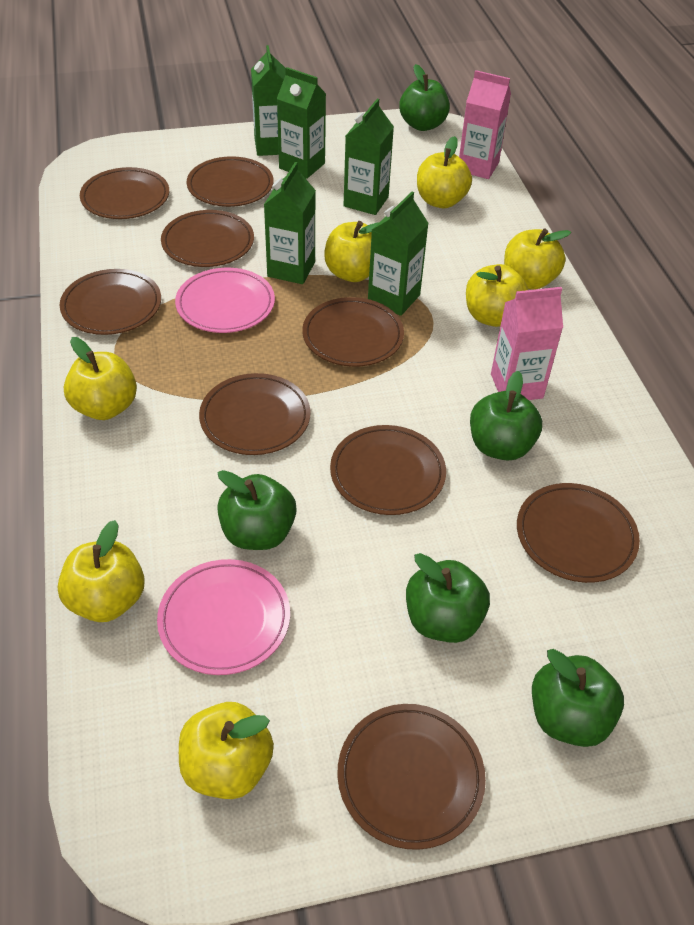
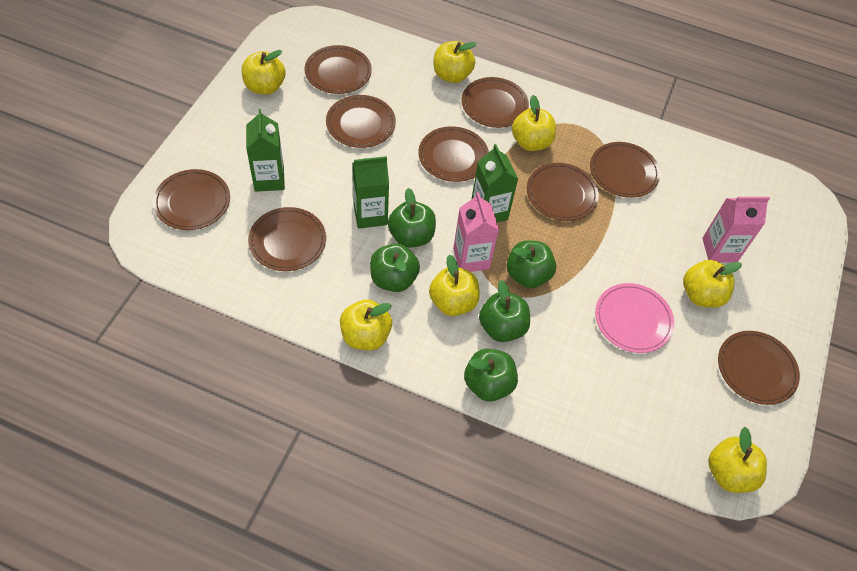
green carton: 5 -> 3
pink plate: 2 -> 1

